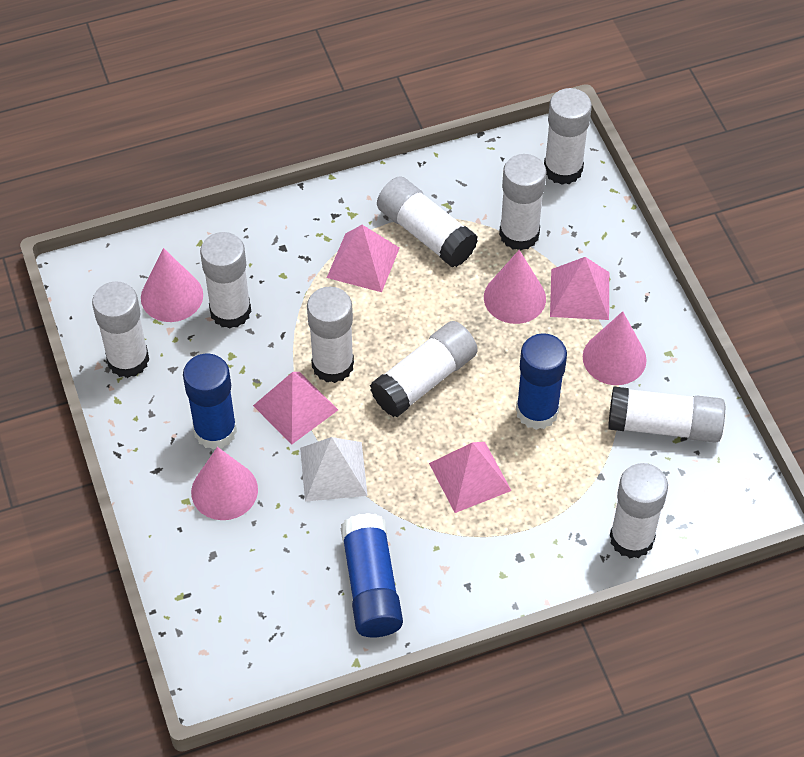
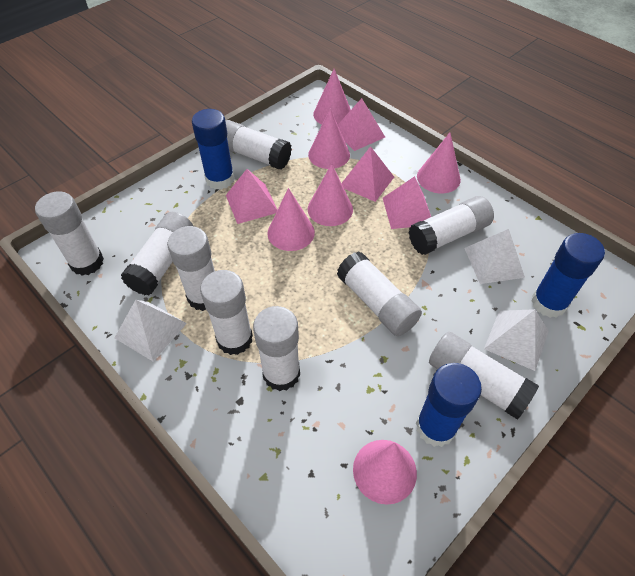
pink cone: 4 -> 6
white pyramid: 1 -> 3

